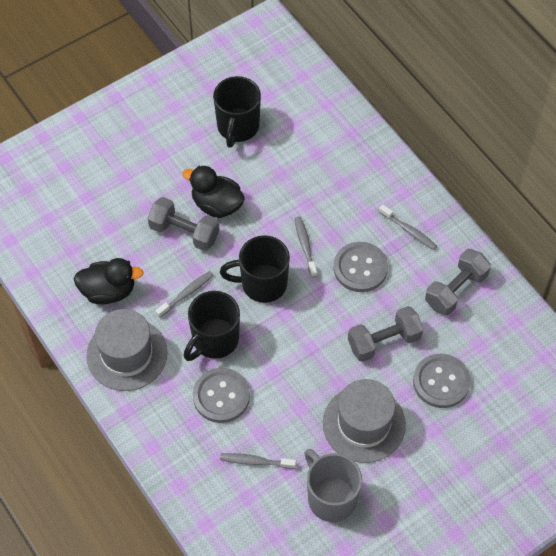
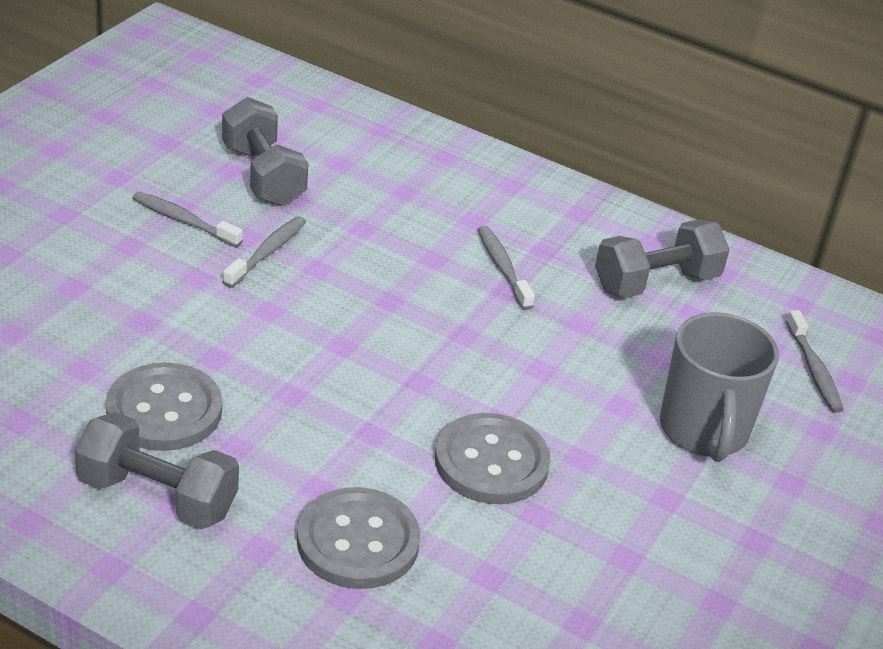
black duck: 2 -> 0
black mug: 3 -> 0
grey hat: 2 -> 0

